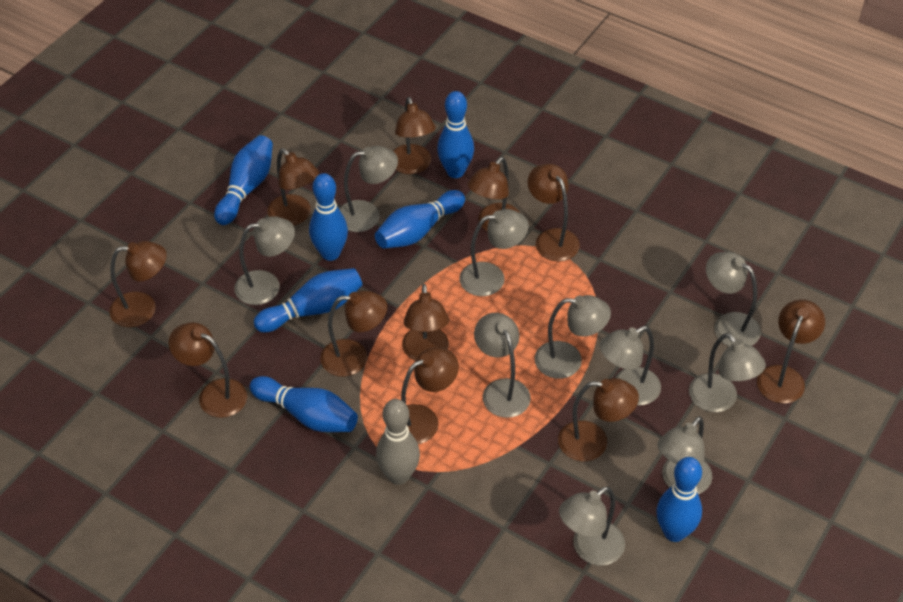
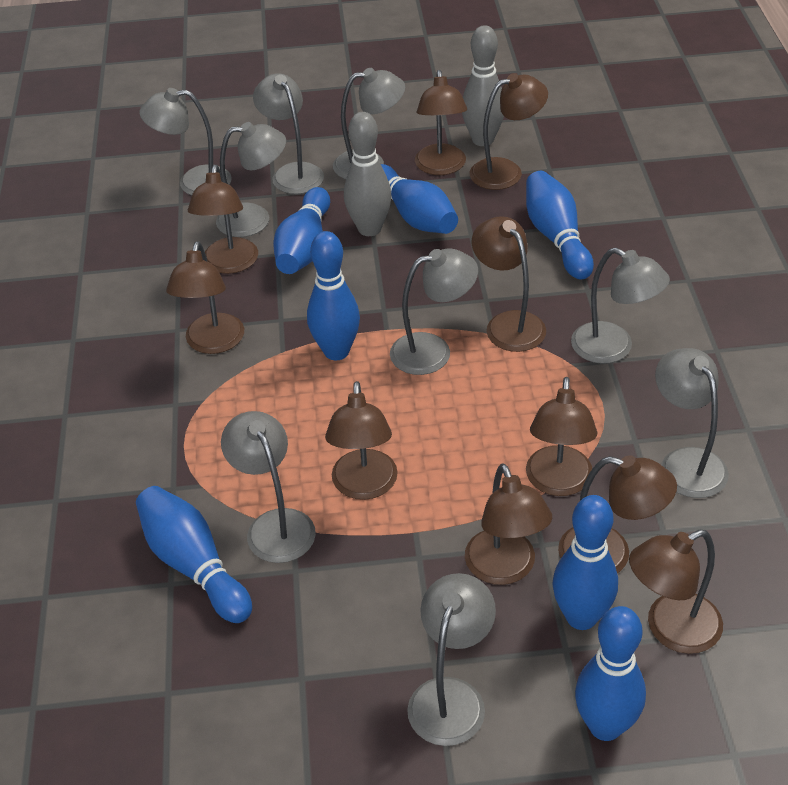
brown lamp: 11 -> 10
grey bowling pin: 1 -> 2
grey lamp: 10 -> 9

